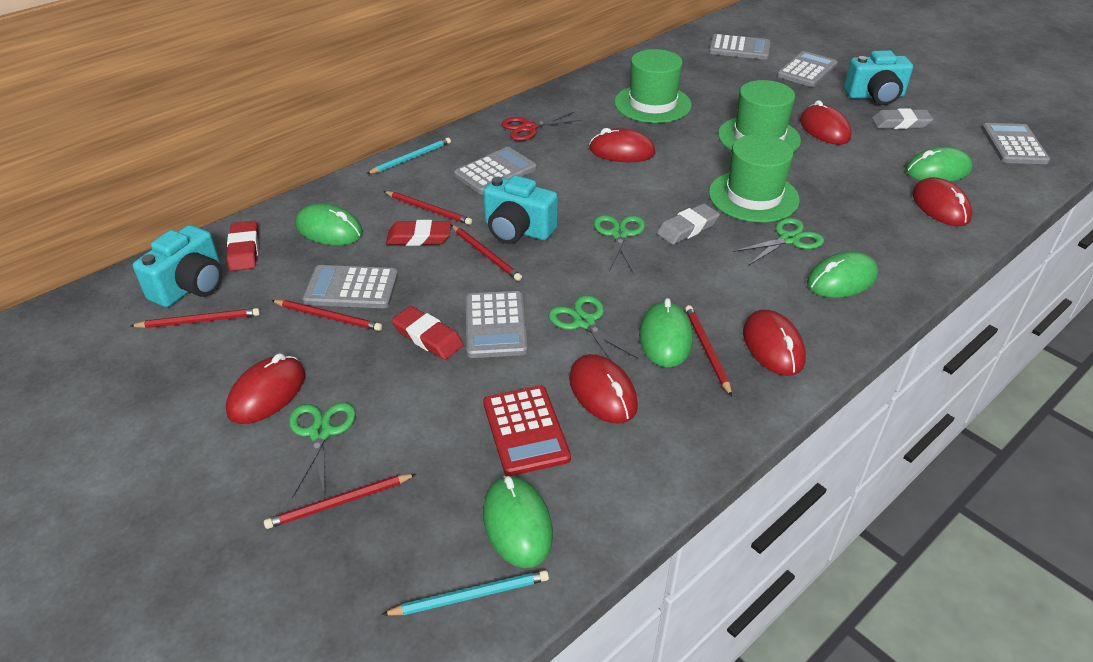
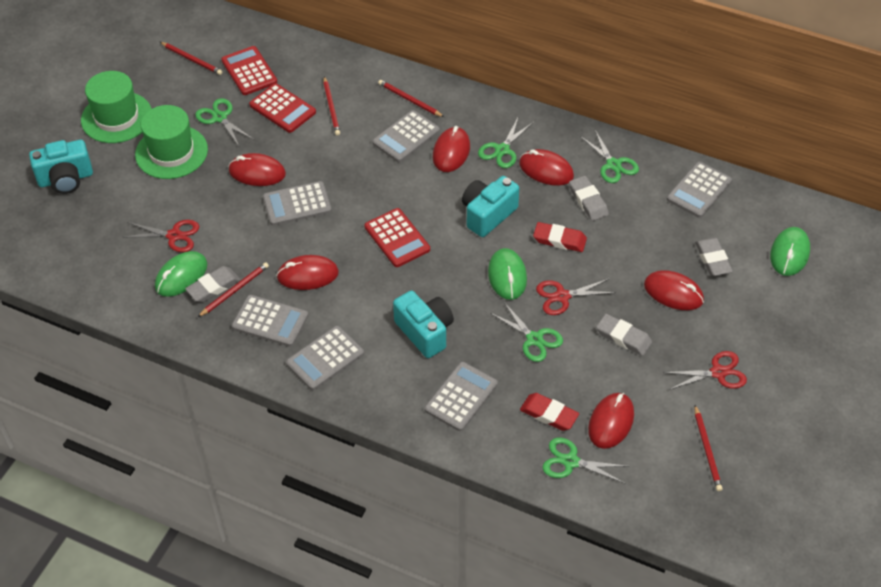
green hat: 3 -> 2
green mouse: 5 -> 3
green scissors: 4 -> 5
grey eraser: 2 -> 4
red calculator: 1 -> 3
red eraser: 3 -> 2
red pencil: 6 -> 5
red scissors: 1 -> 3
turquoise pencil: 2 -> 0

